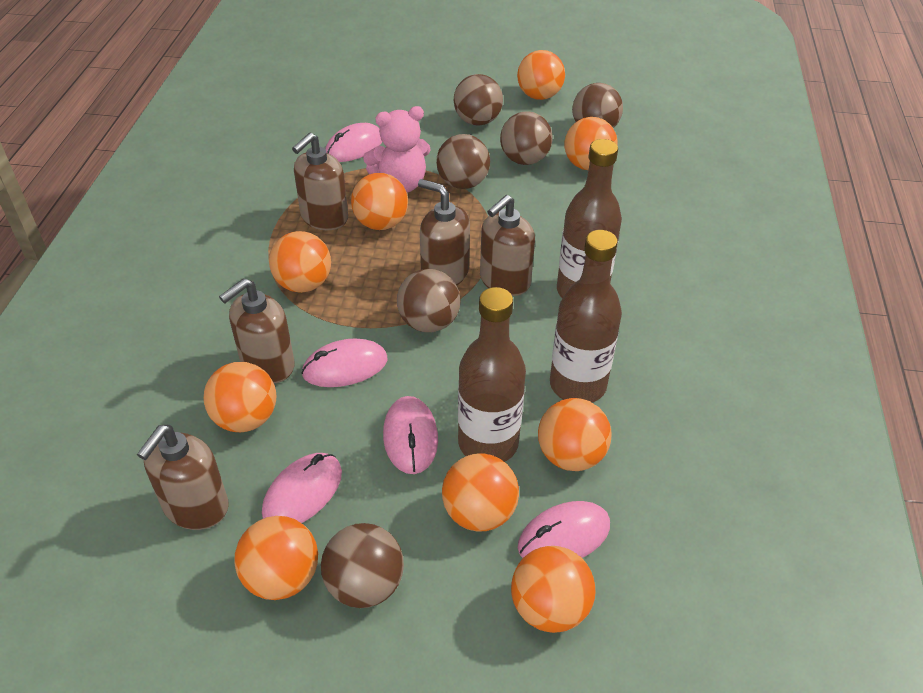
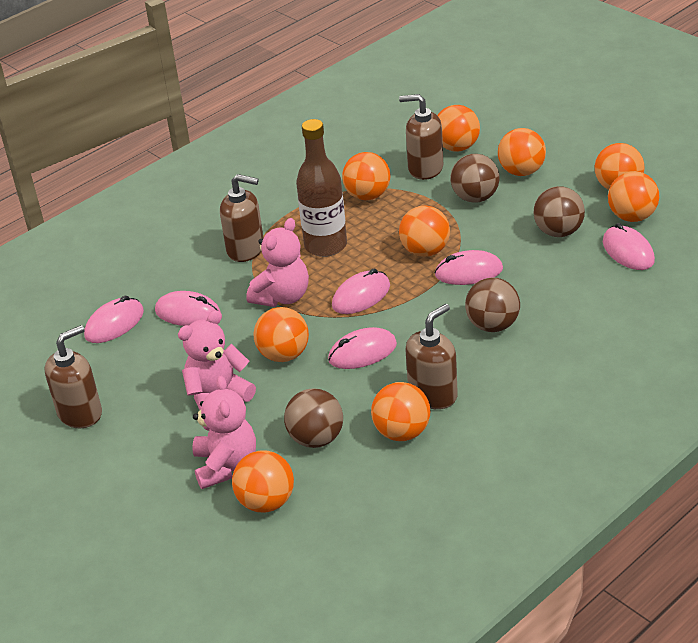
brown ball: 6 -> 4
brown bottle: 3 -> 1
brown soap dispenser: 5 -> 4
pink mouse: 5 -> 6
pink teddy bear: 1 -> 3

